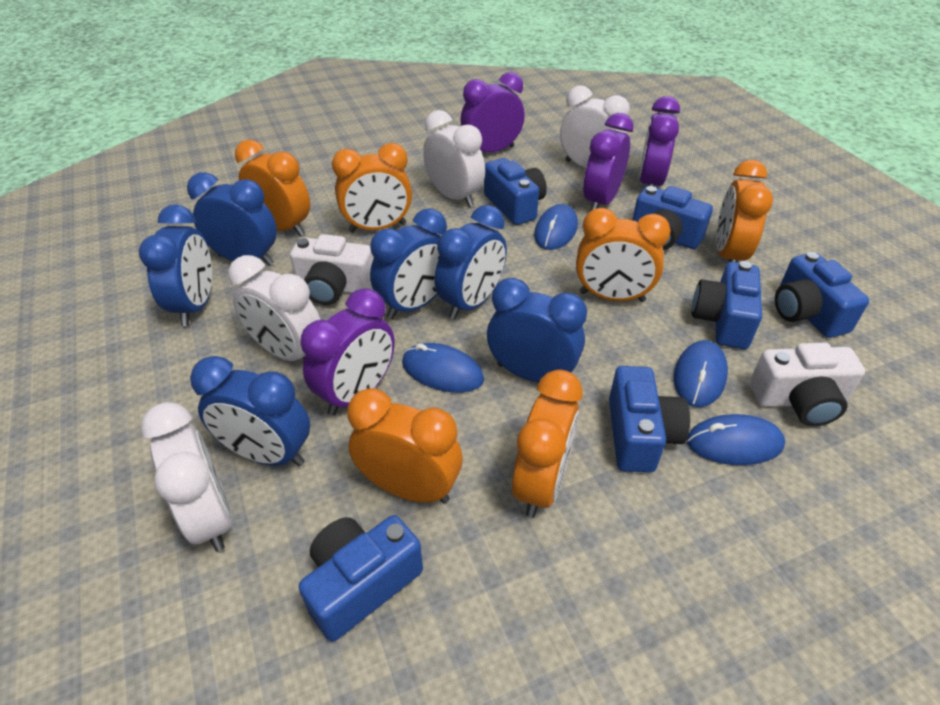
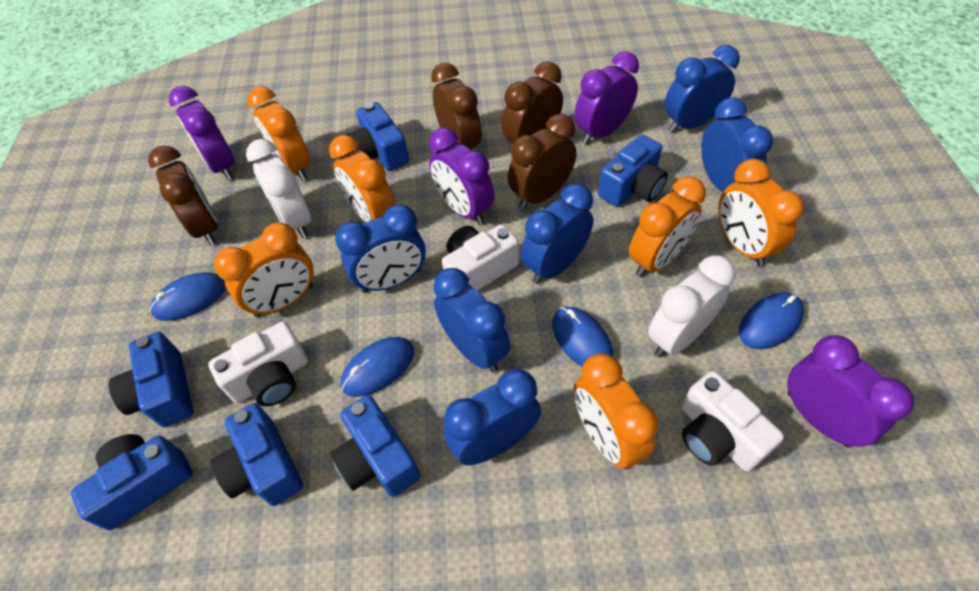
brown clock: 0 -> 4
white camera: 2 -> 3
white clock: 4 -> 2

